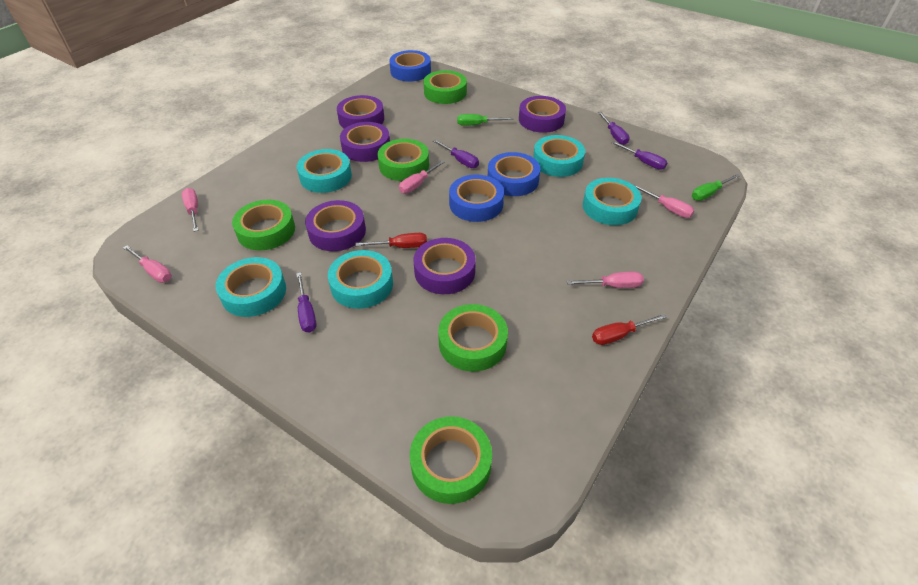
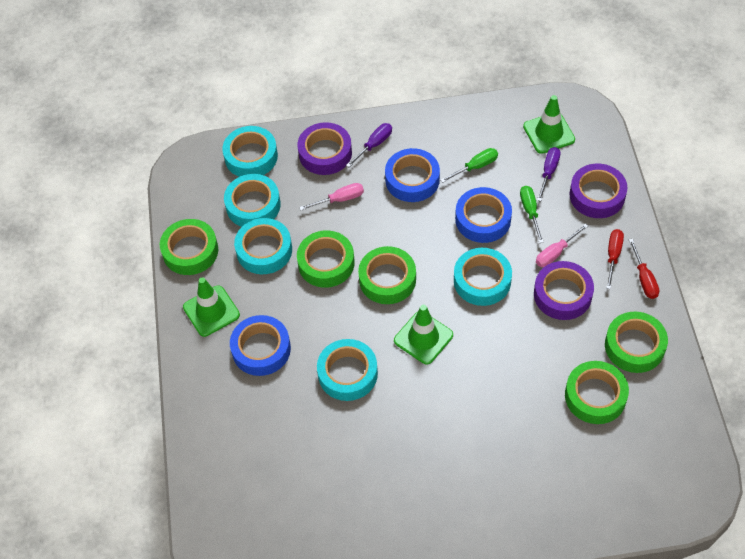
green traffic cone: 0 -> 3
pink screwdriver: 5 -> 2
purple screwdriver: 4 -> 2
purple tape: 5 -> 3

